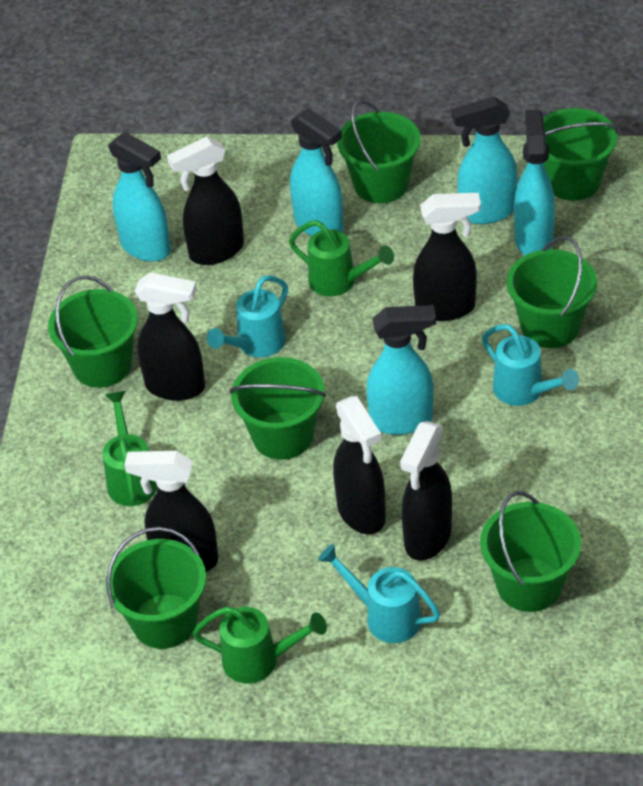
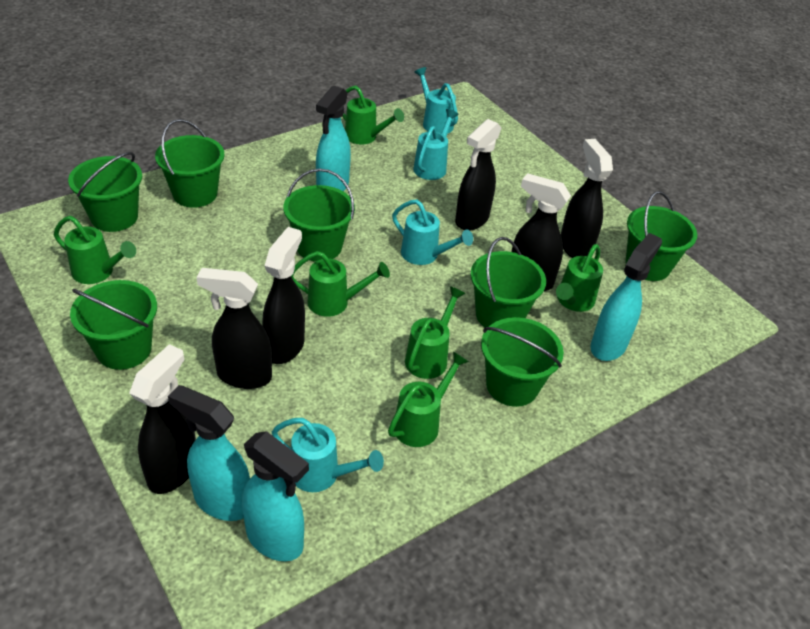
green watering can: 3 -> 6
turquoise spray bottle: 5 -> 4
turquoise watering can: 3 -> 4

